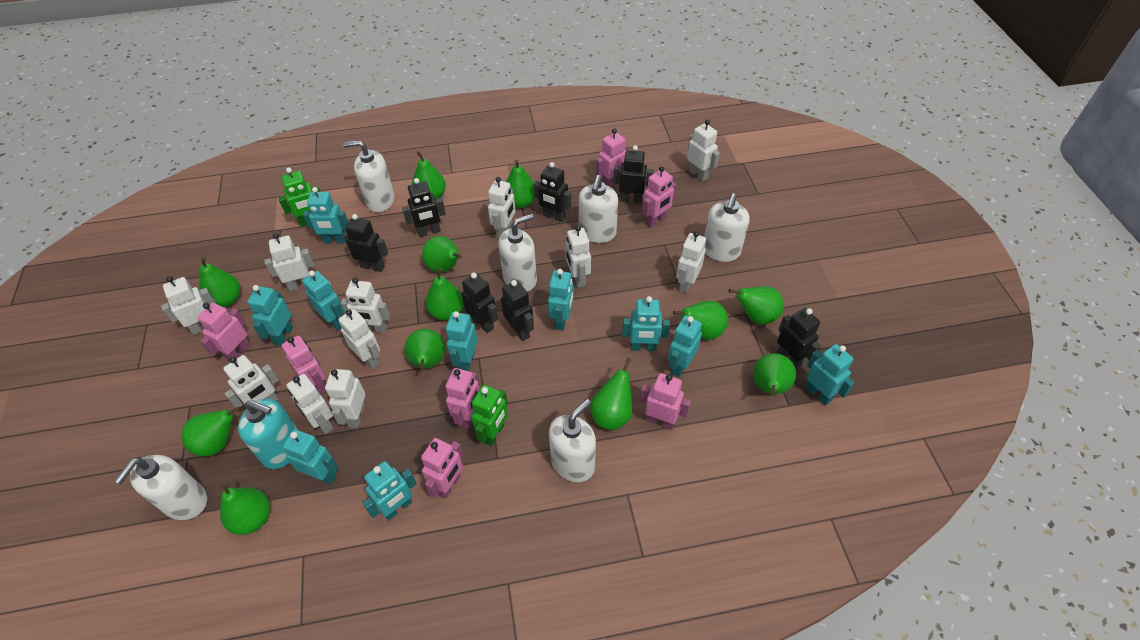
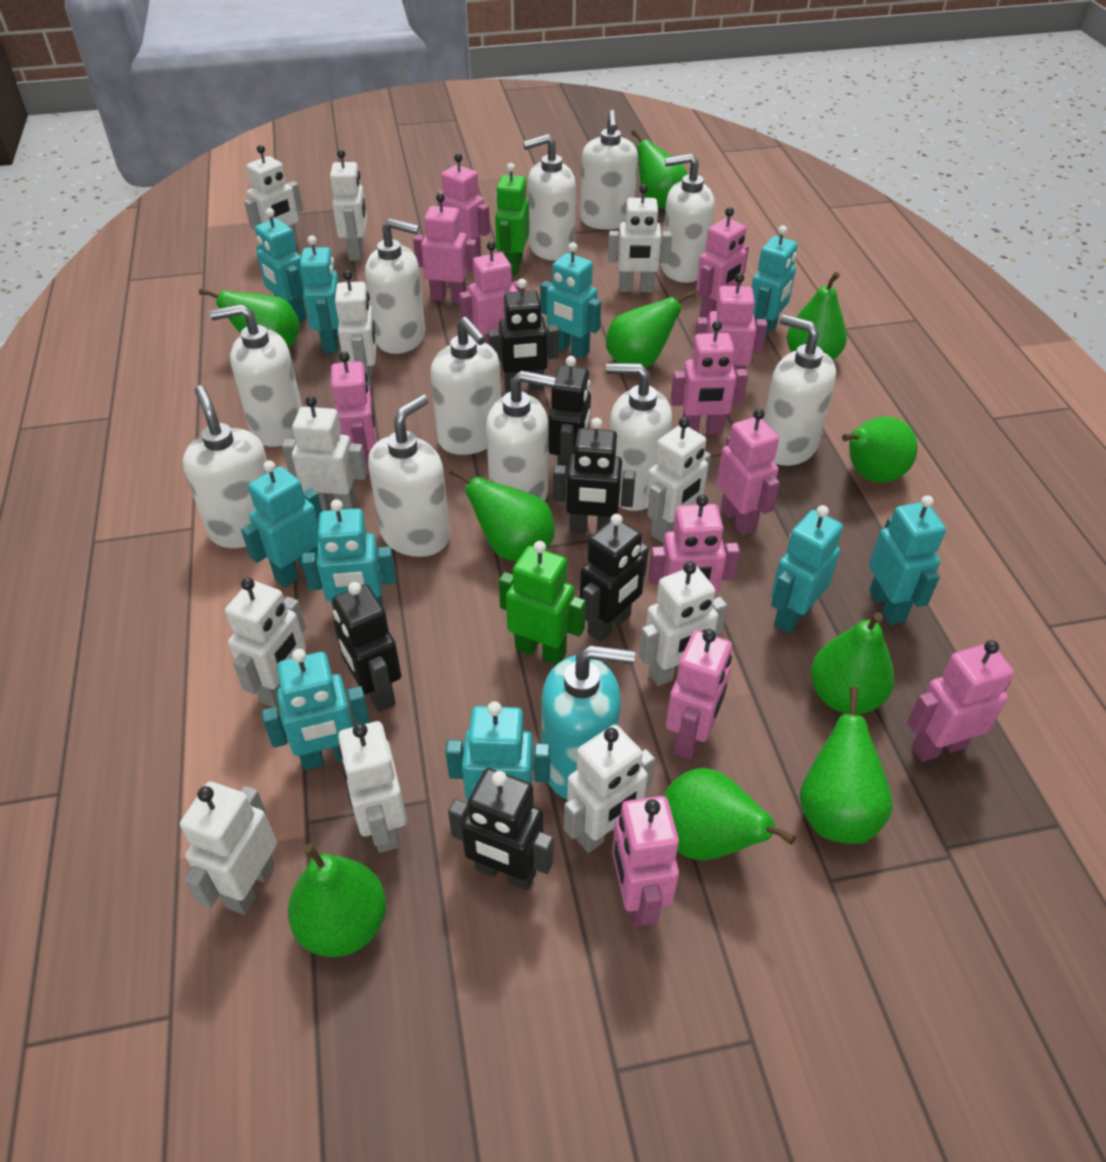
black robot: 7 -> 6
green pear: 12 -> 10
pink robot: 7 -> 12
white soap dispenser: 6 -> 11

